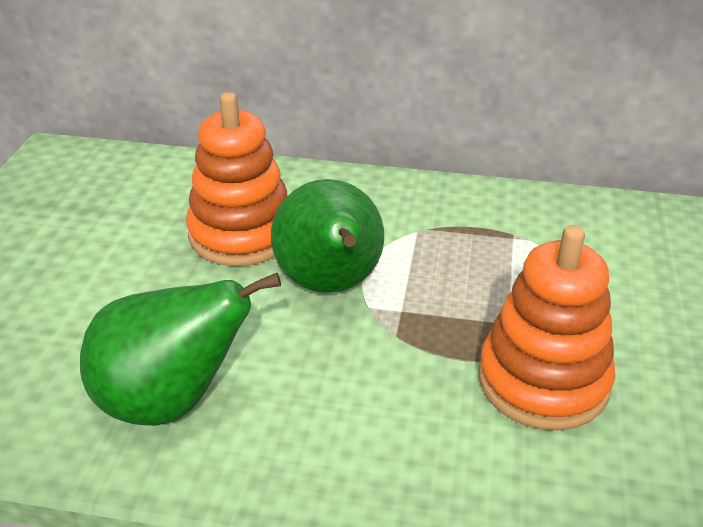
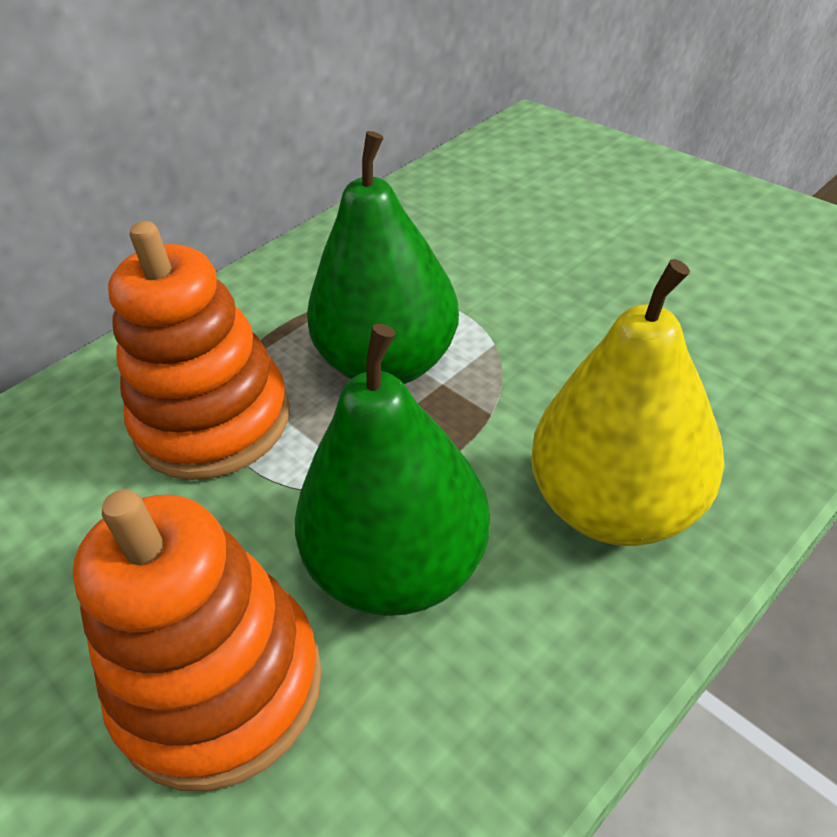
yellow pear: 0 -> 1

